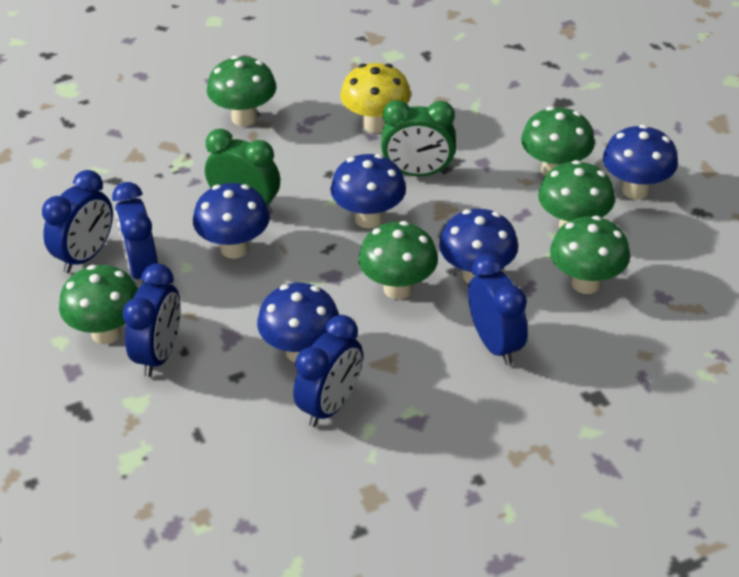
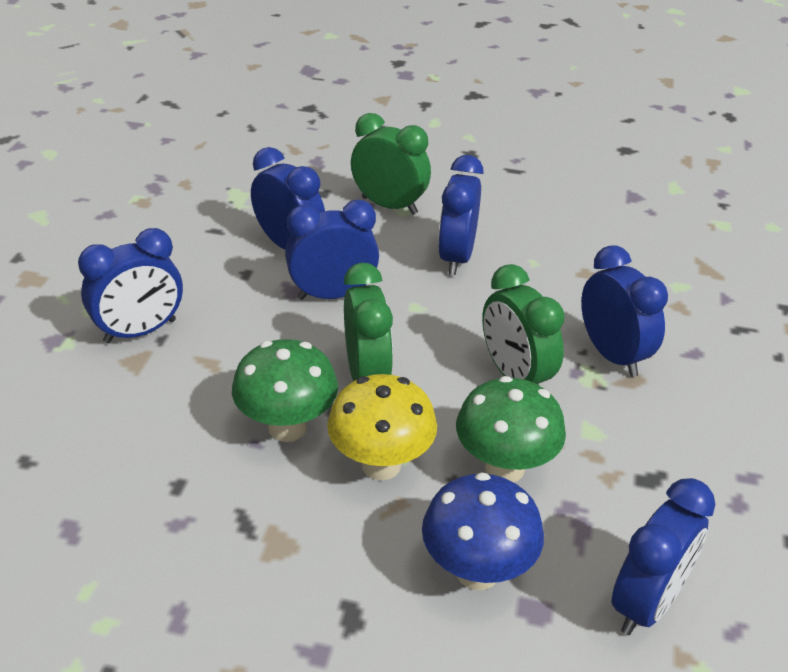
blue clock: 5 -> 6
blue mushroom: 5 -> 1
green clock: 2 -> 3
green mushroom: 6 -> 2

